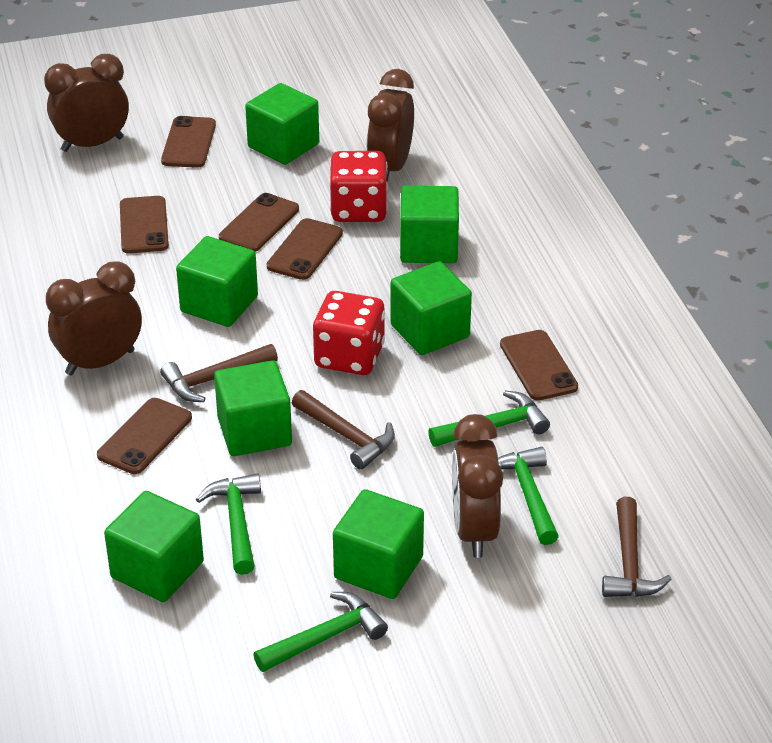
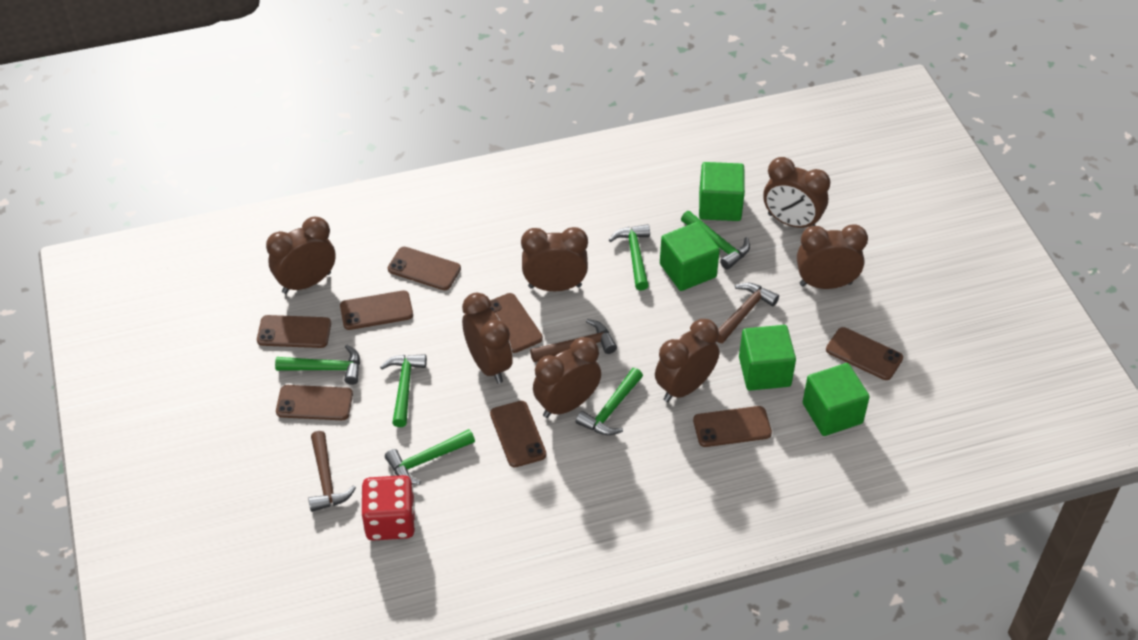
brown clock: 4 -> 7
brown phone: 6 -> 8
green cube: 7 -> 4
green hammer: 4 -> 6
red dice: 2 -> 1

